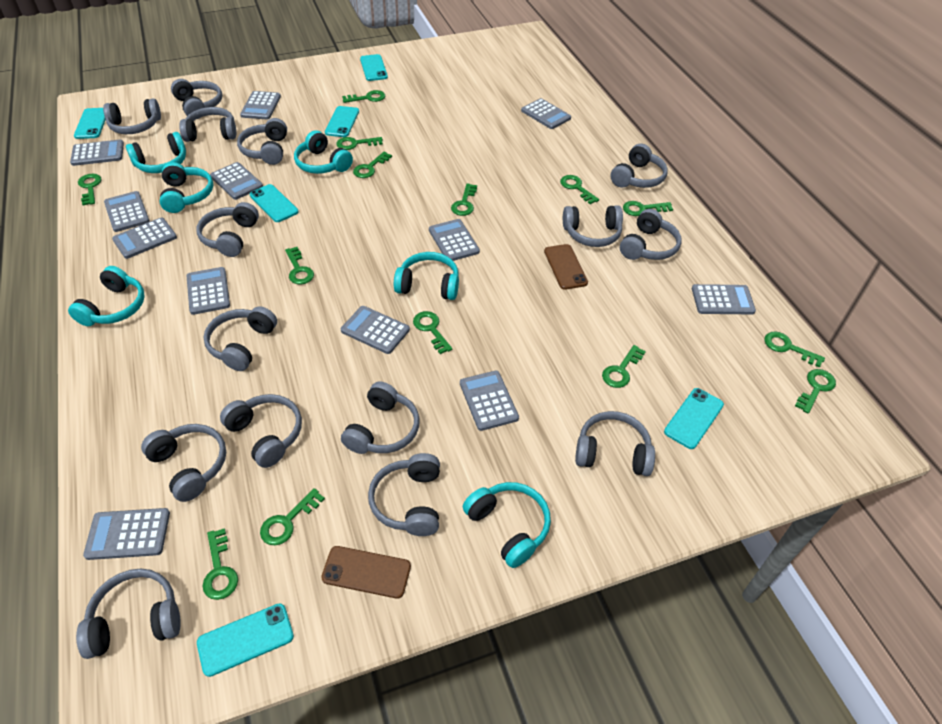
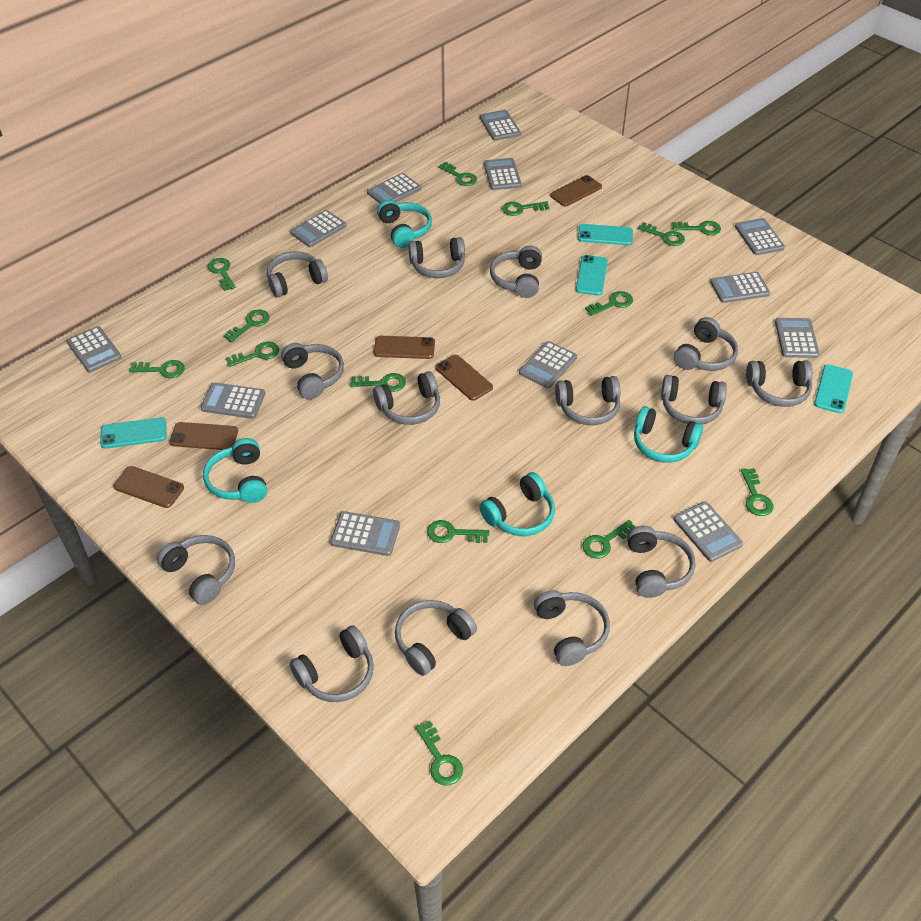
brown phone: 2 -> 5
grey headphones: 15 -> 14
turquoise headphones: 6 -> 4
turquoise phone: 6 -> 4

